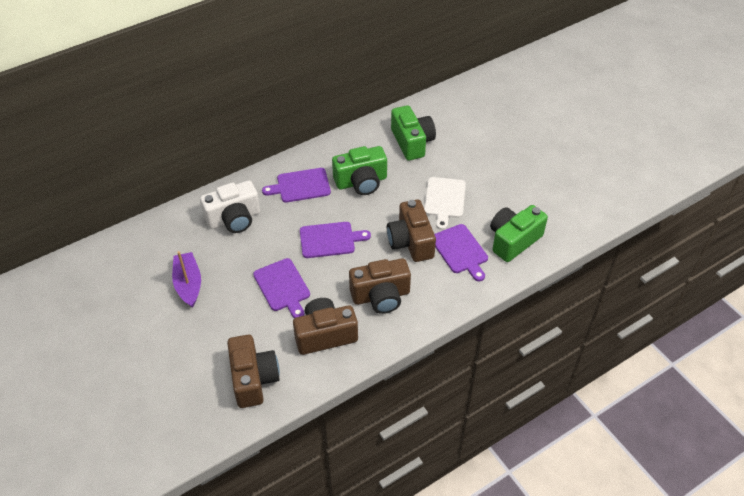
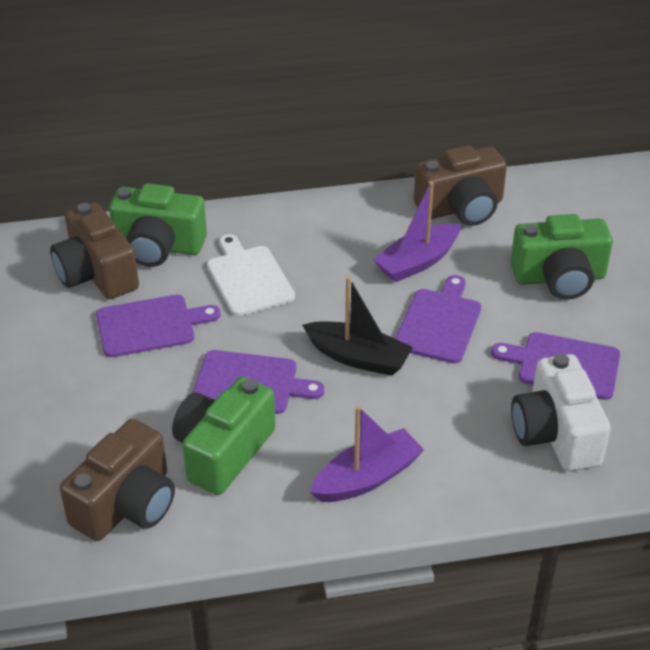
black boat: 0 -> 1
brown camera: 4 -> 3
purple boat: 1 -> 2

